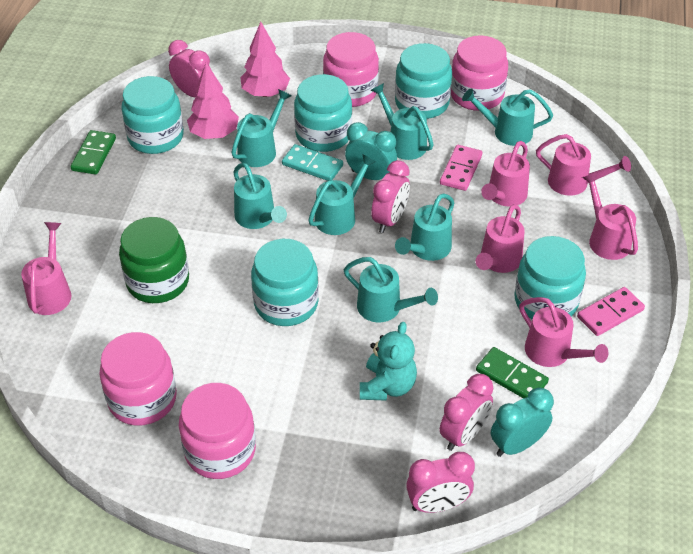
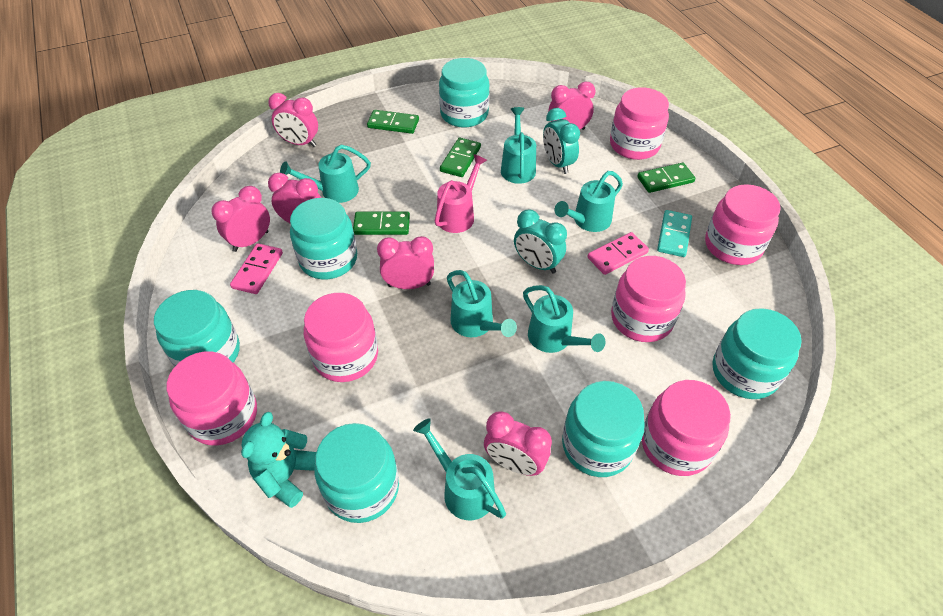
green domino: 2 -> 4
green jar: 1 -> 0
pink clock: 4 -> 6
pink jar: 4 -> 6
pink tree: 2 -> 0
pink watering can: 6 -> 1
turquoise jar: 5 -> 6
turquoise watering can: 7 -> 6

